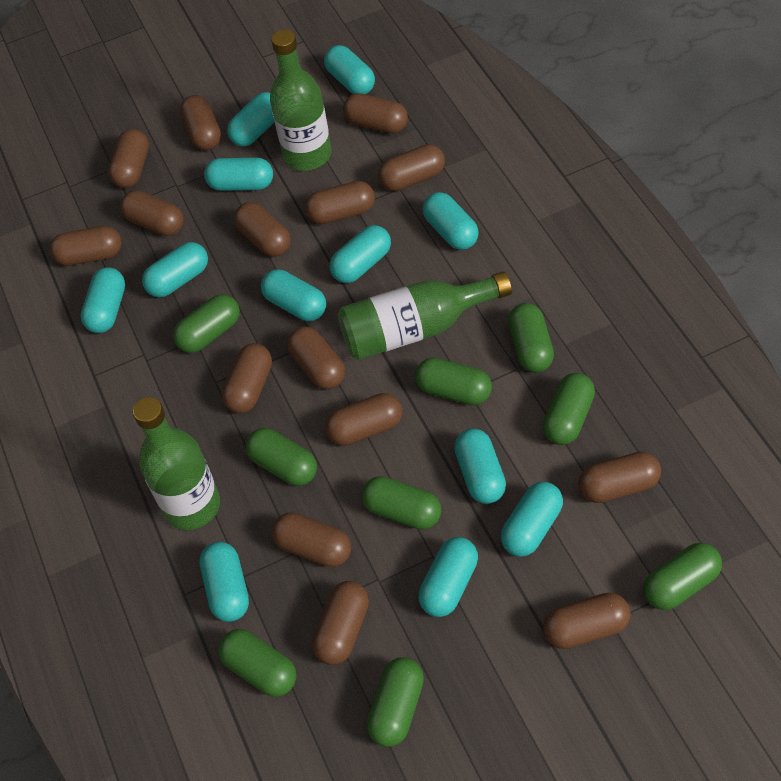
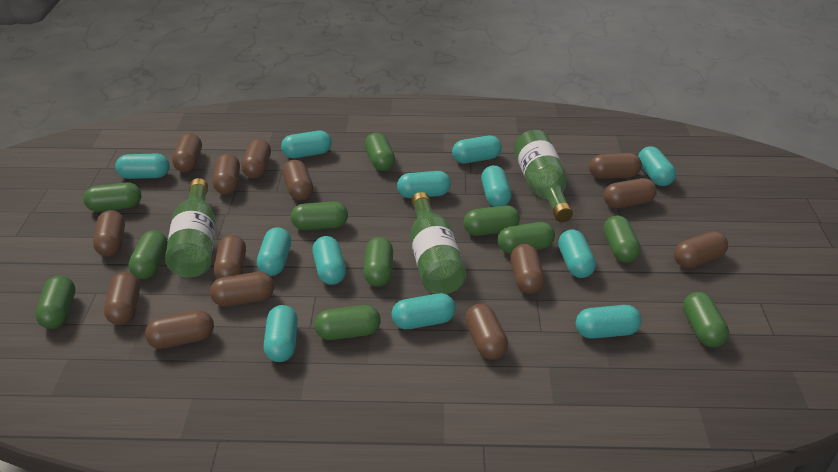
brown capsule: 15 -> 14
green capsule: 9 -> 11

